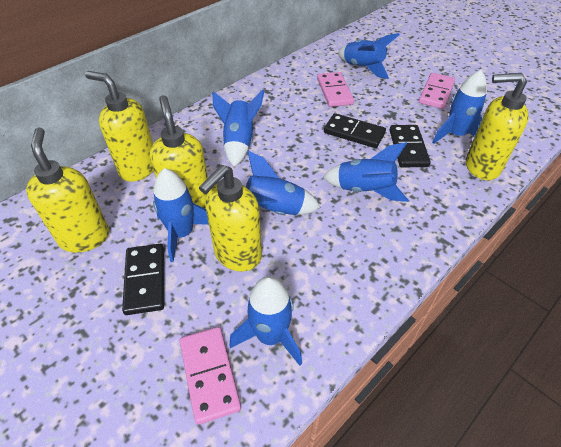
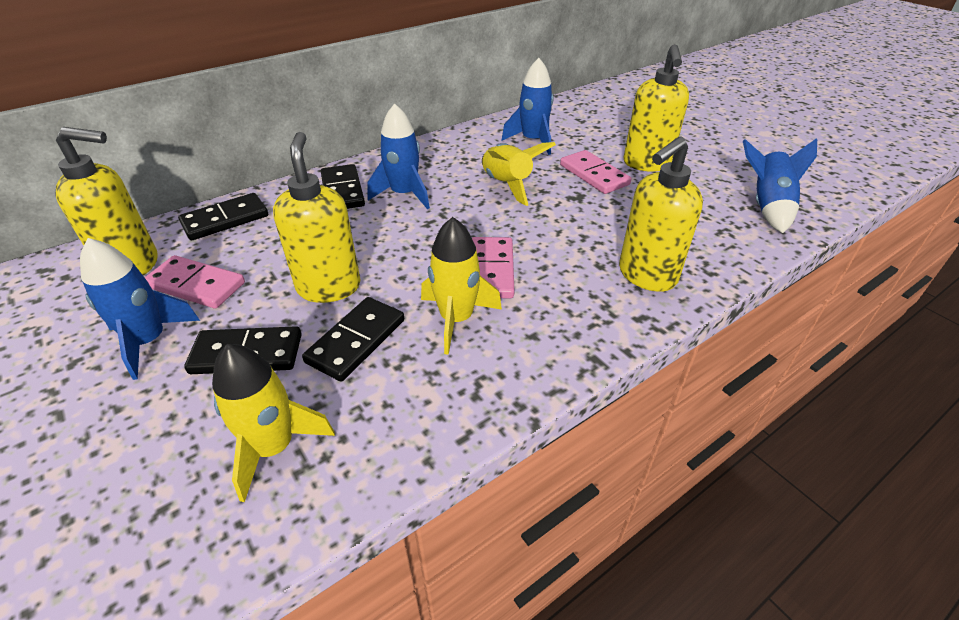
black domino: 3 -> 4
blue rocket: 7 -> 4
yellow rocket: 0 -> 3
yellow soap dispenser: 5 -> 4

